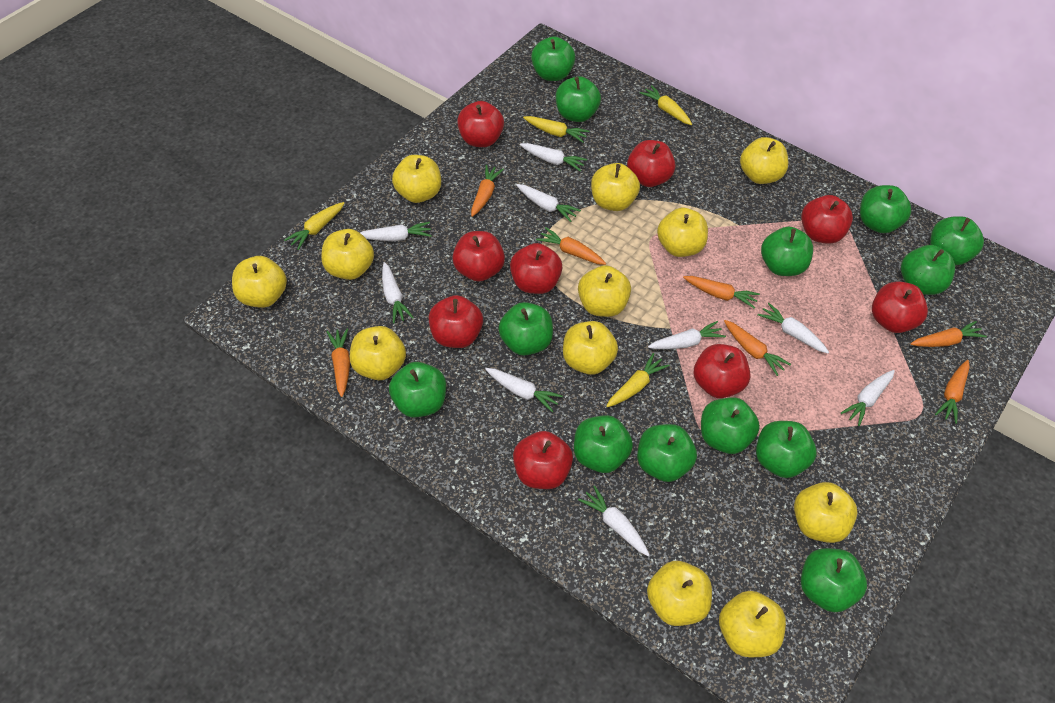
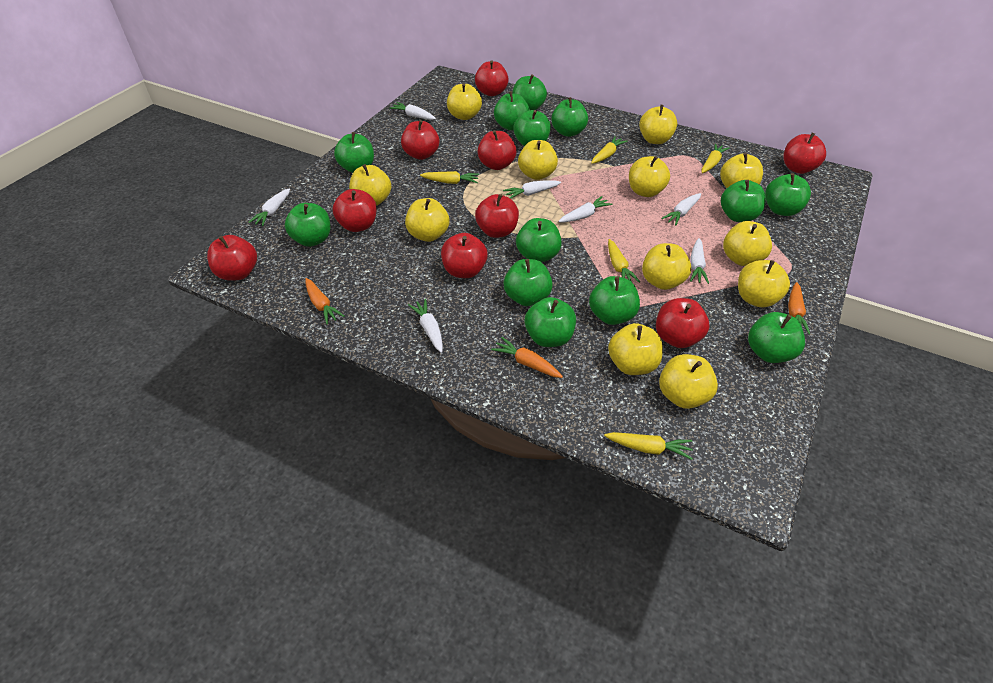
orange carrot: 7 -> 3
white carrot: 9 -> 7
yellow carrot: 4 -> 5

